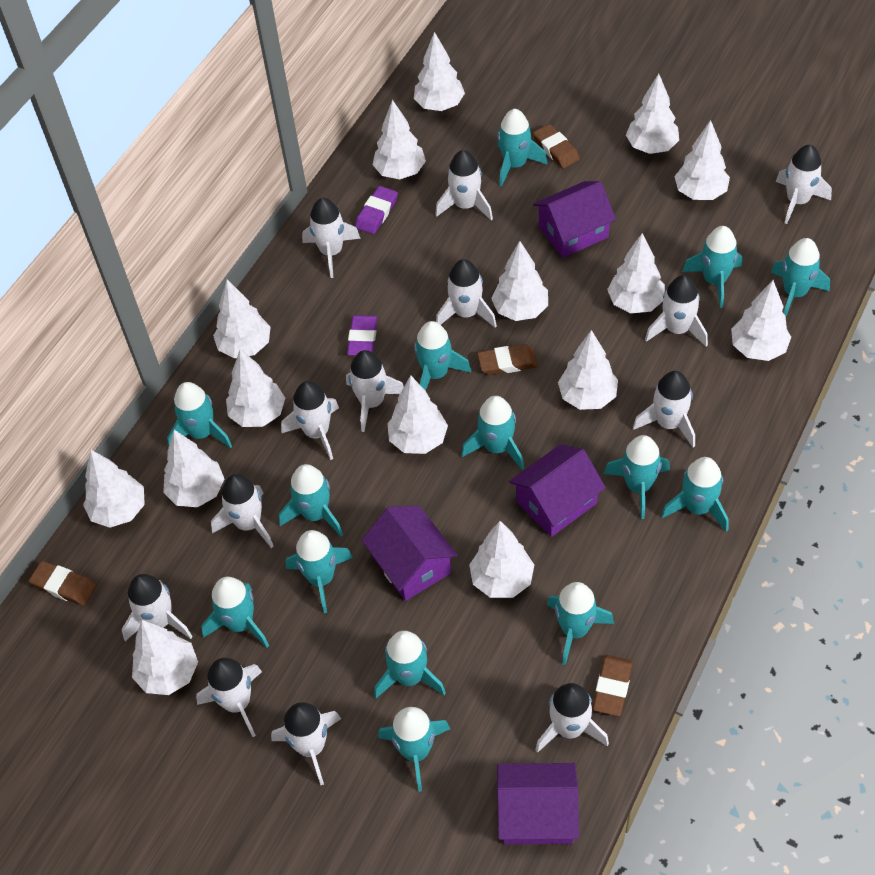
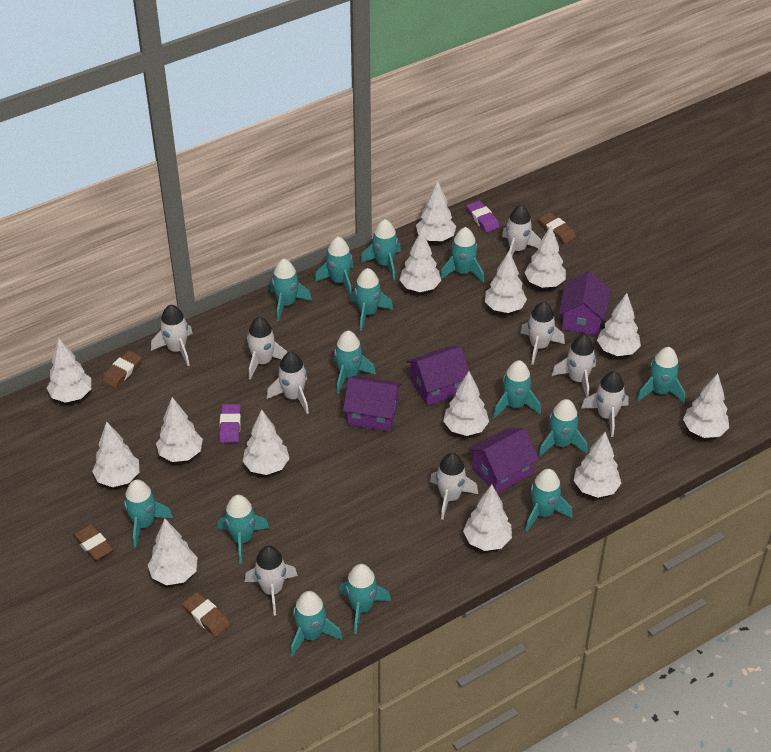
white rocket: 13 -> 9
white tree: 15 -> 14

